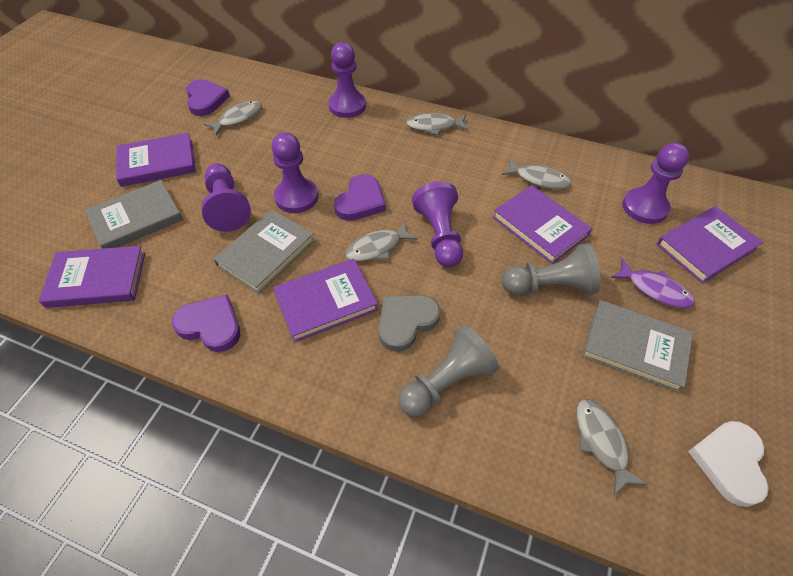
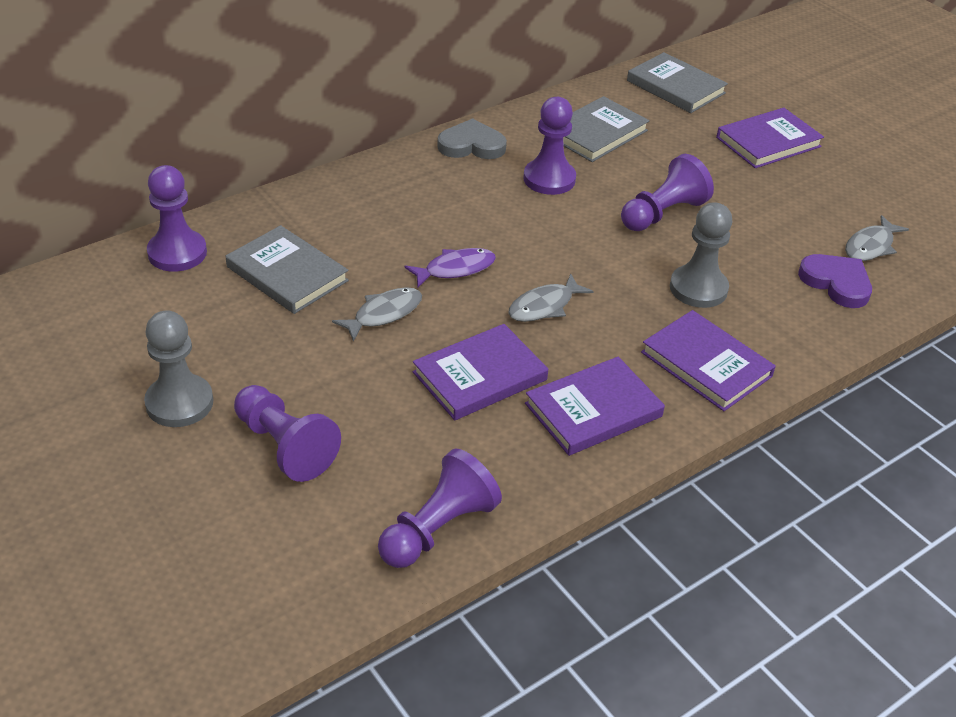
grey fish: 5 -> 3
purple book: 5 -> 4
purple heart: 3 -> 1
white heart: 1 -> 0

